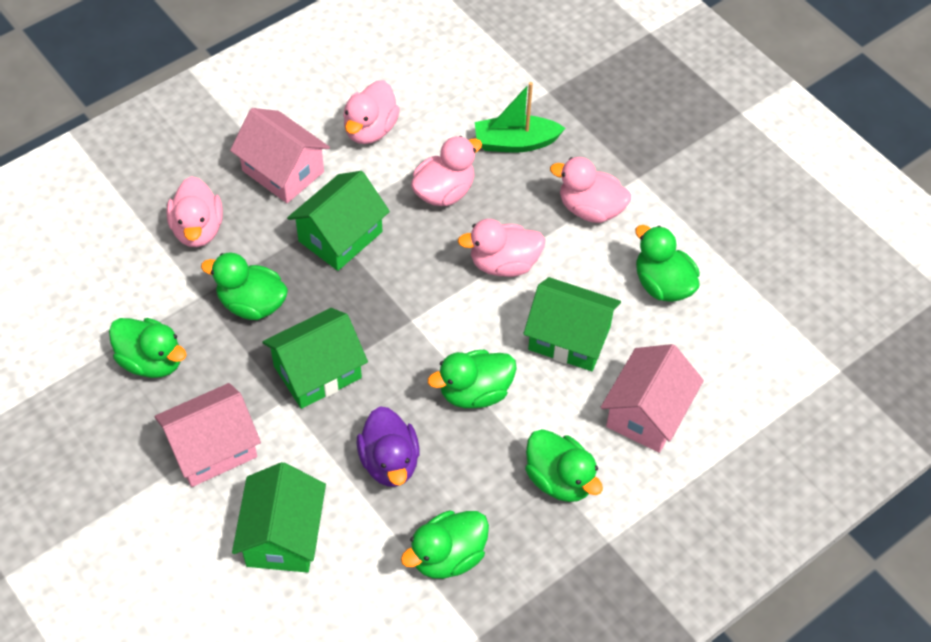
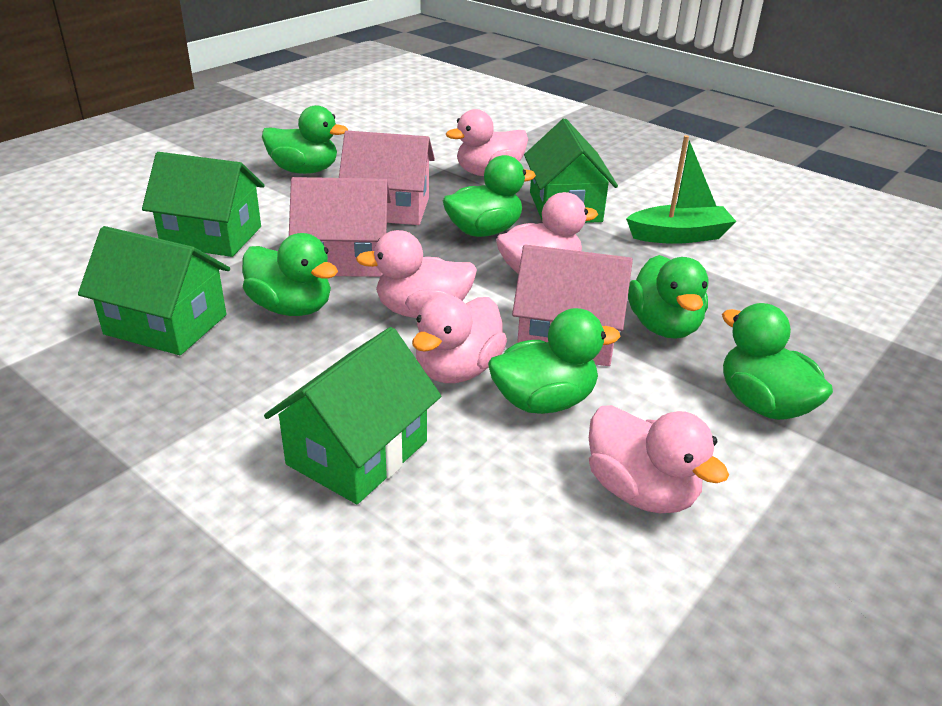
purple duck: 1 -> 0

